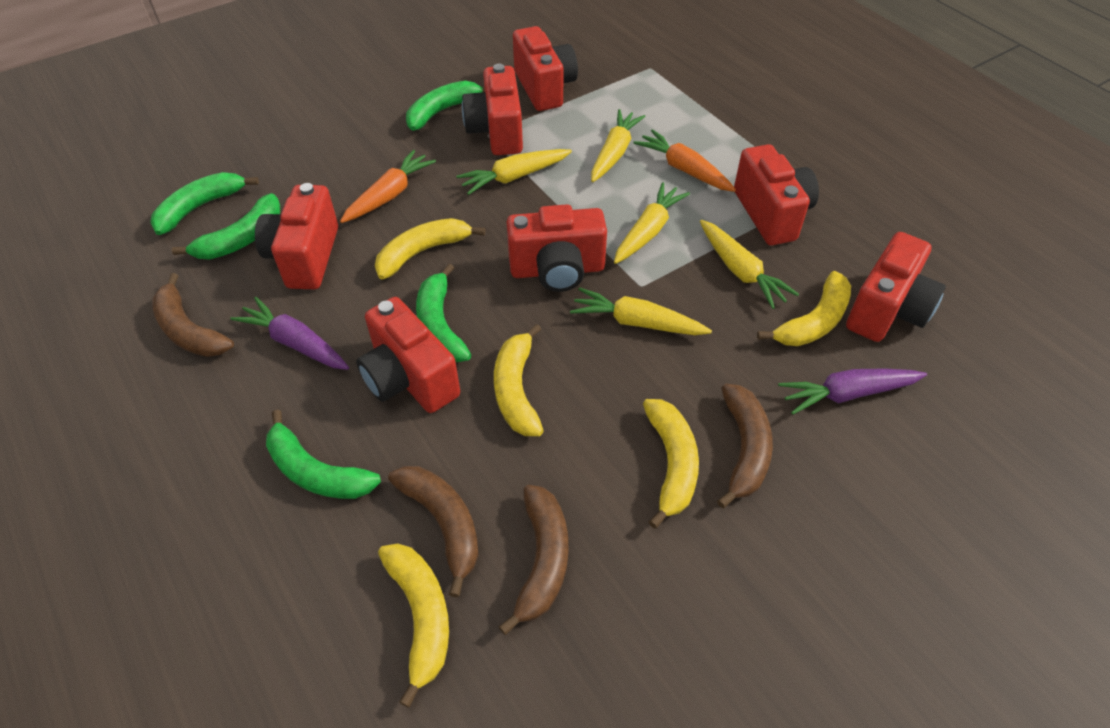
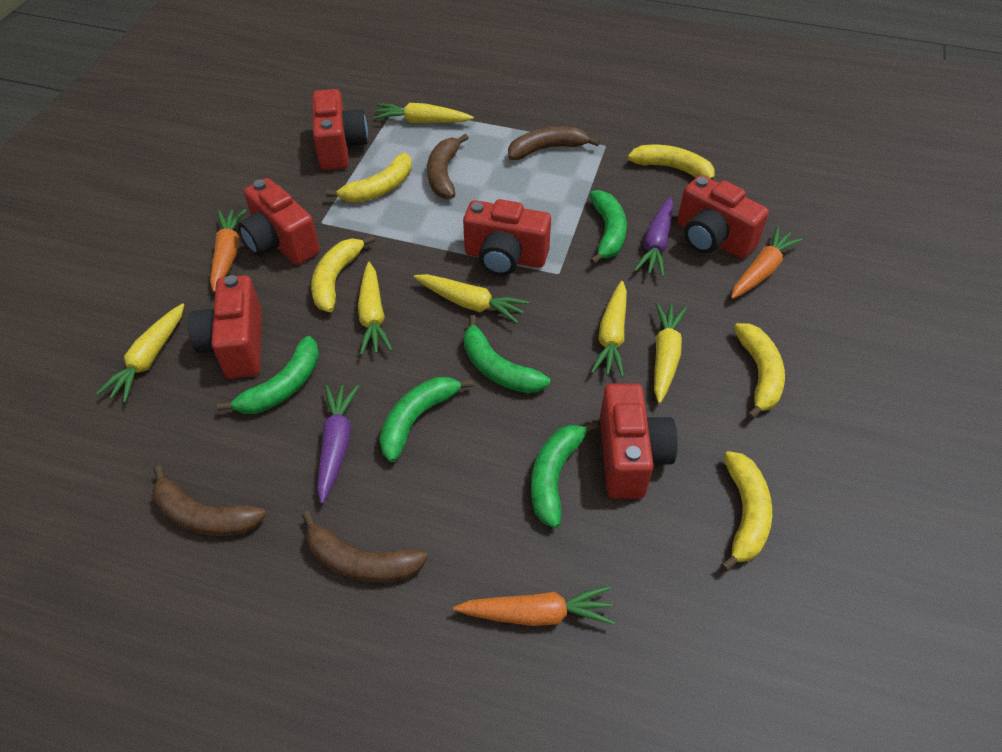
orange carrot: 2 -> 3
red camera: 7 -> 6
yellow carrot: 5 -> 6

